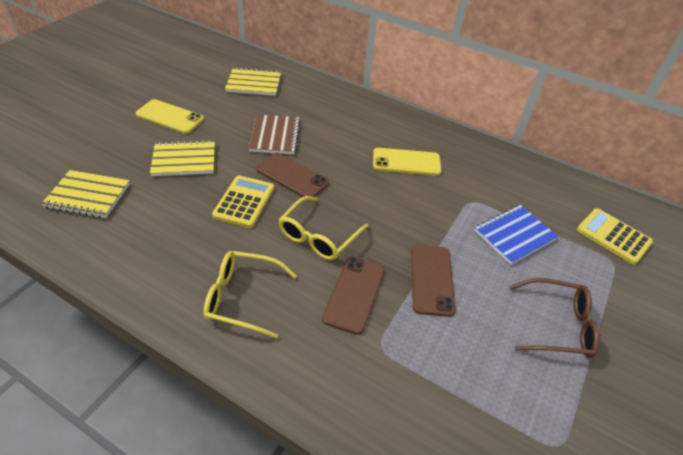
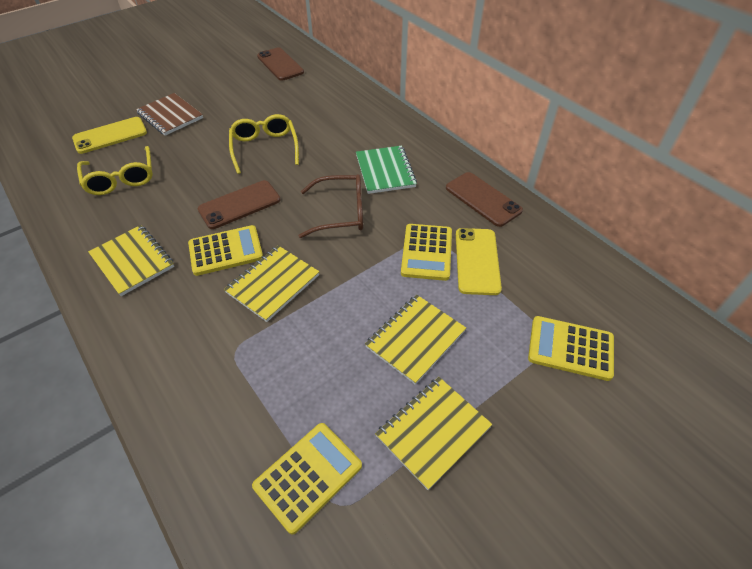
blue notebook: 1 -> 0
green notebook: 0 -> 1
yellow calculator: 2 -> 4
yellow notebook: 3 -> 4

